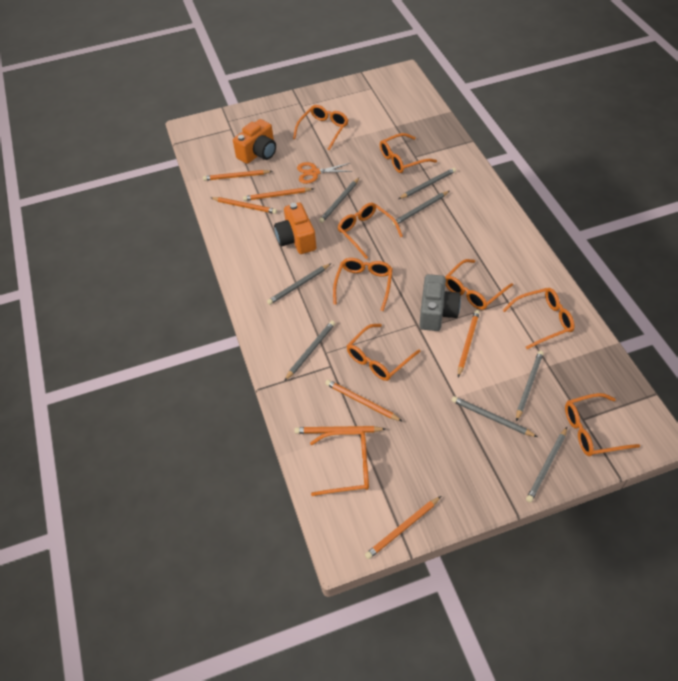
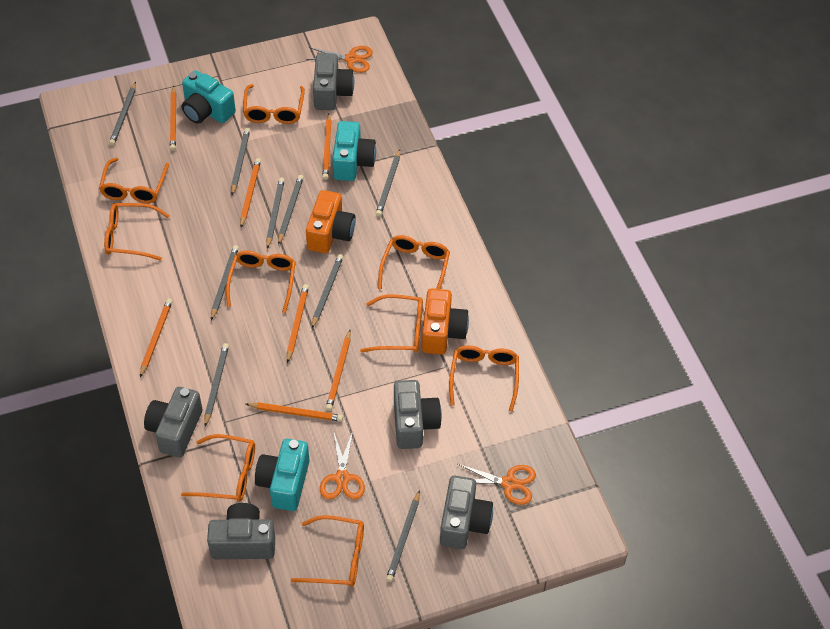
grey camera: 1 -> 5
grey pencil: 8 -> 9
orange scissors: 1 -> 3
turquoise camera: 0 -> 3

